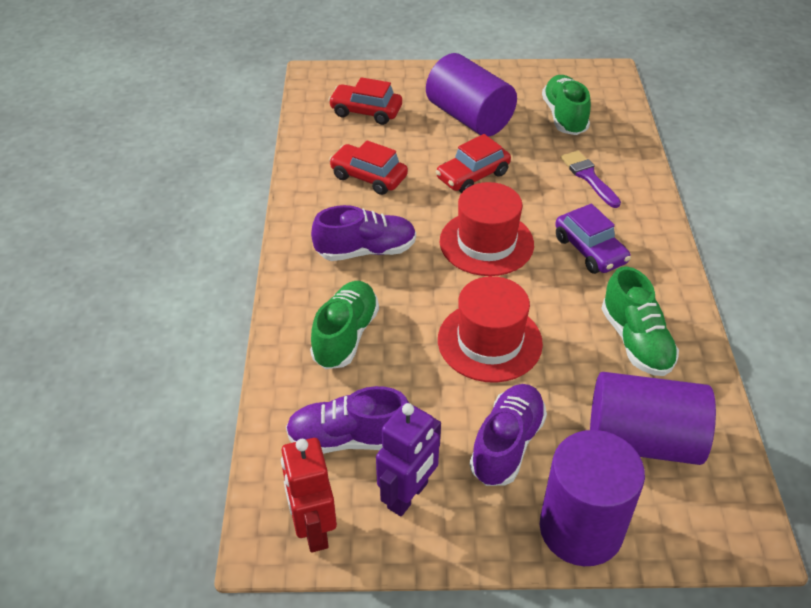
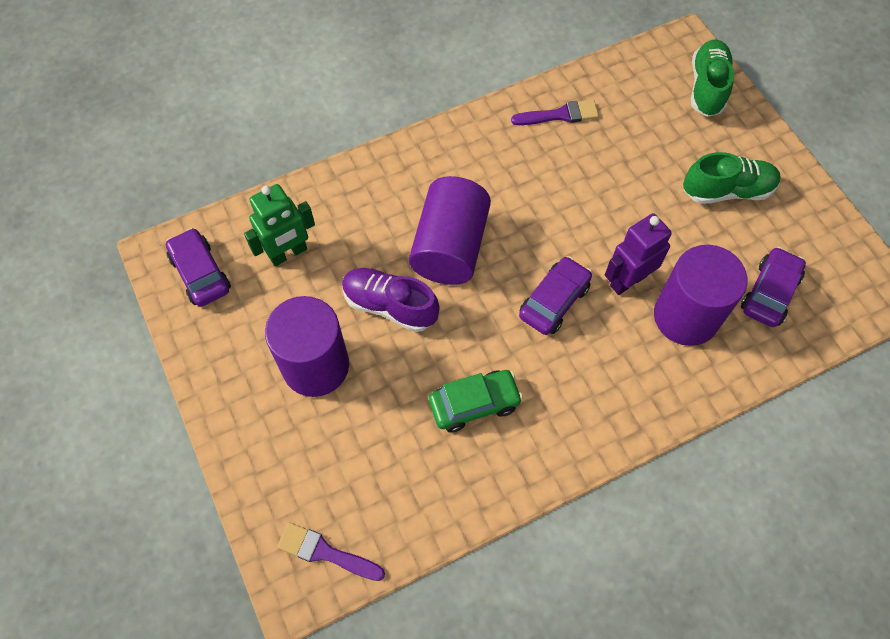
green car: 0 -> 1
green robot: 0 -> 1
green shoe: 3 -> 2
purple brush: 1 -> 2
purple car: 1 -> 3
purple shoe: 3 -> 1
red car: 3 -> 0
red hat: 2 -> 0
red robot: 1 -> 0

